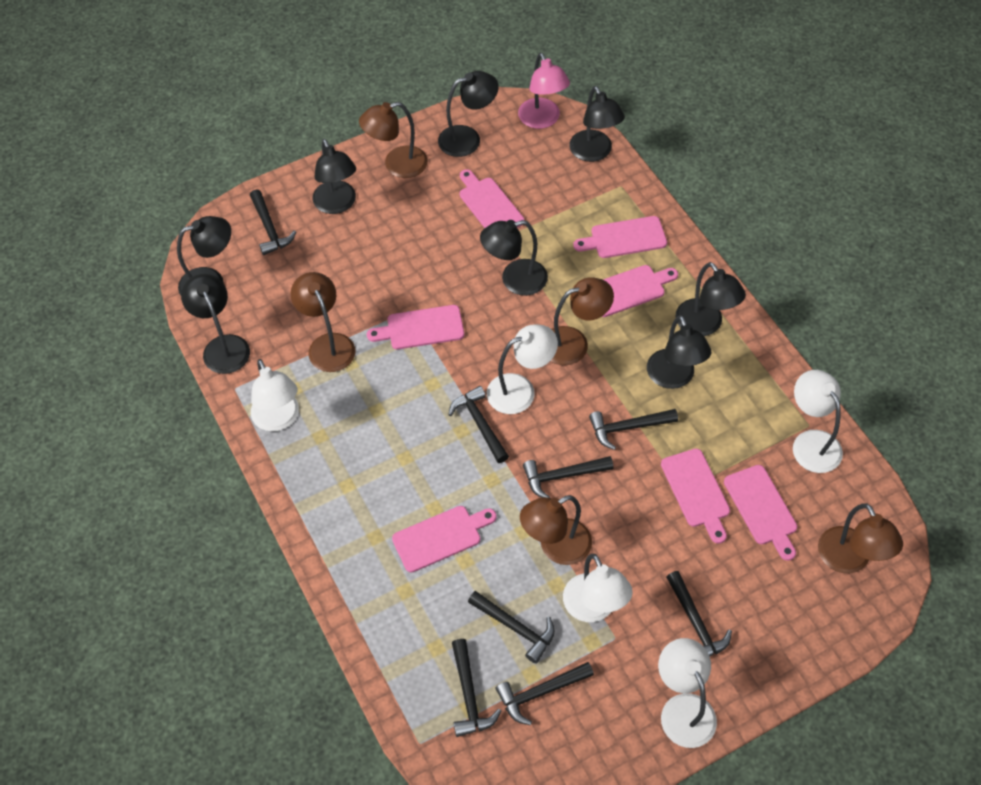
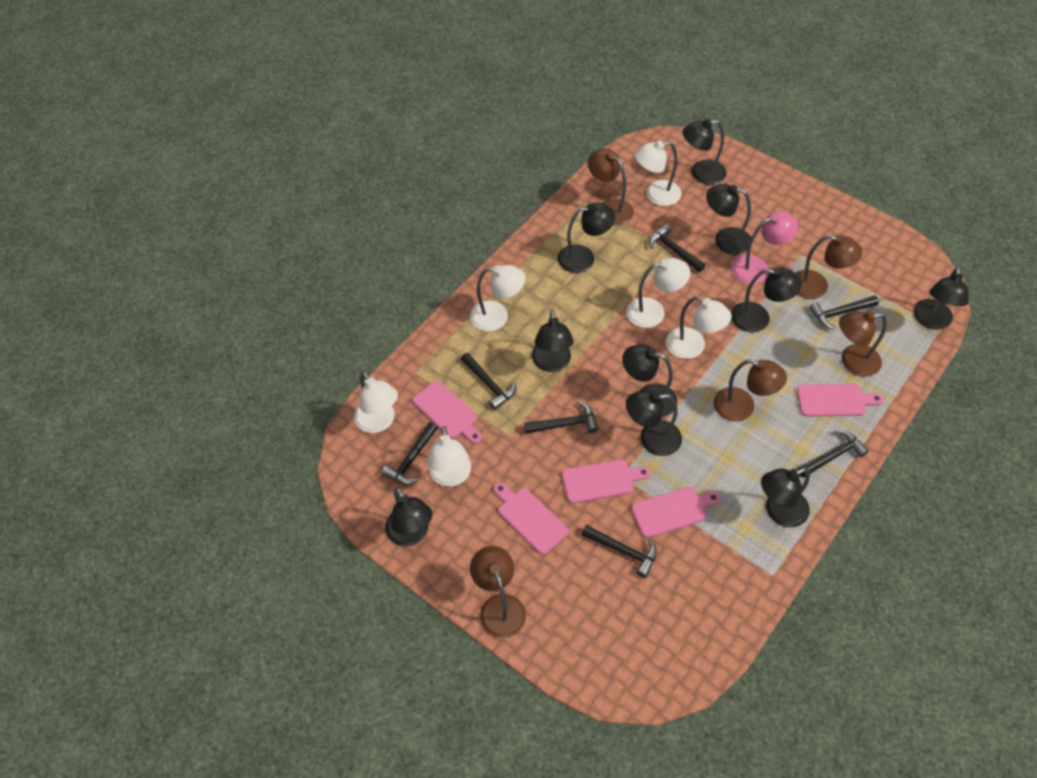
black hammer: 8 -> 7
black lamp: 8 -> 10
pink cutting board: 7 -> 5
white lamp: 5 -> 6

